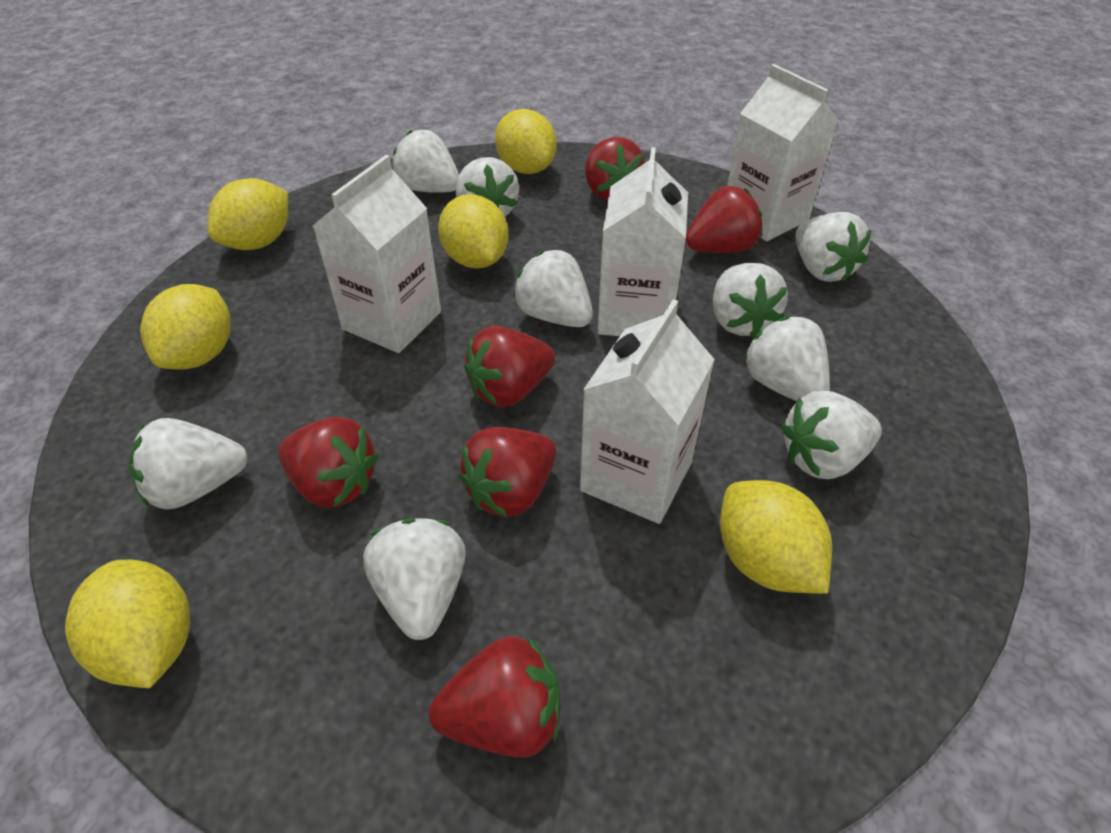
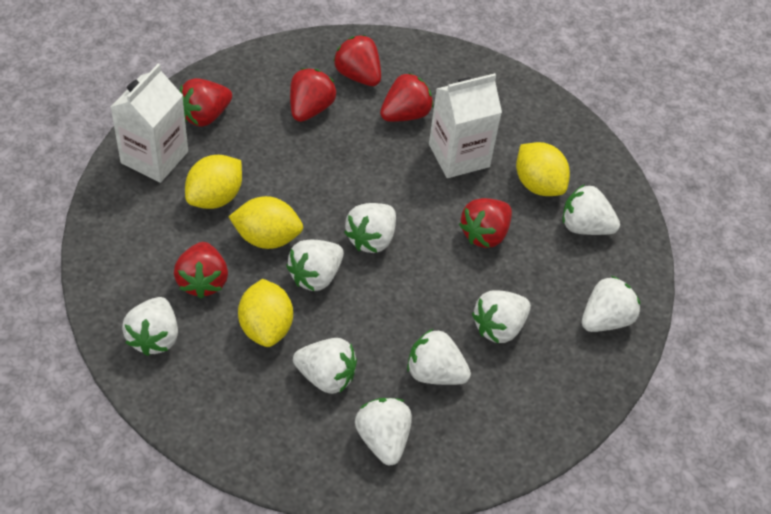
white carton: 4 -> 2
yellow lemon: 6 -> 4

